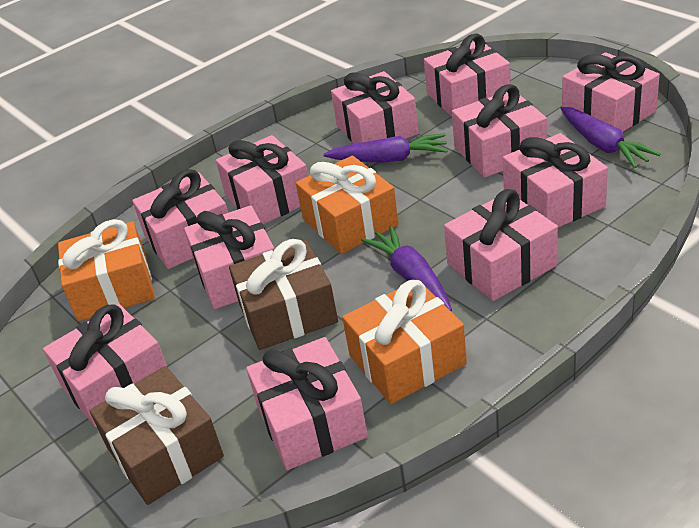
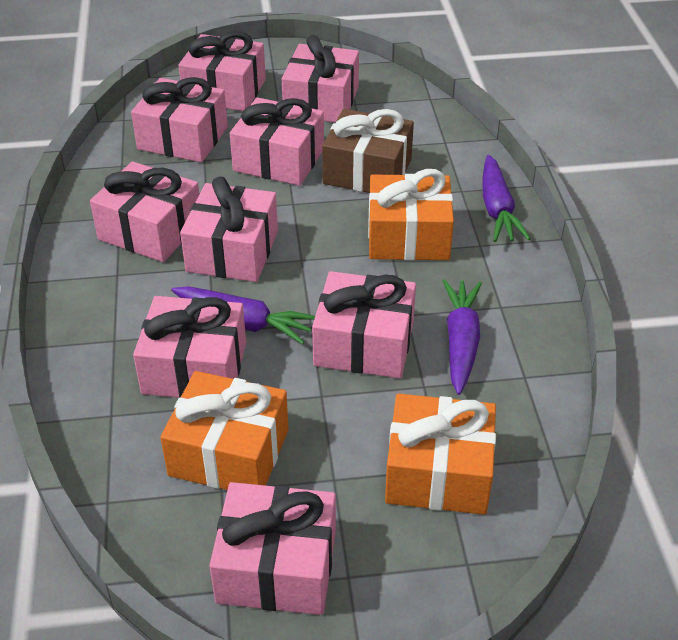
brown gift: 2 -> 1
pink gift: 11 -> 9

